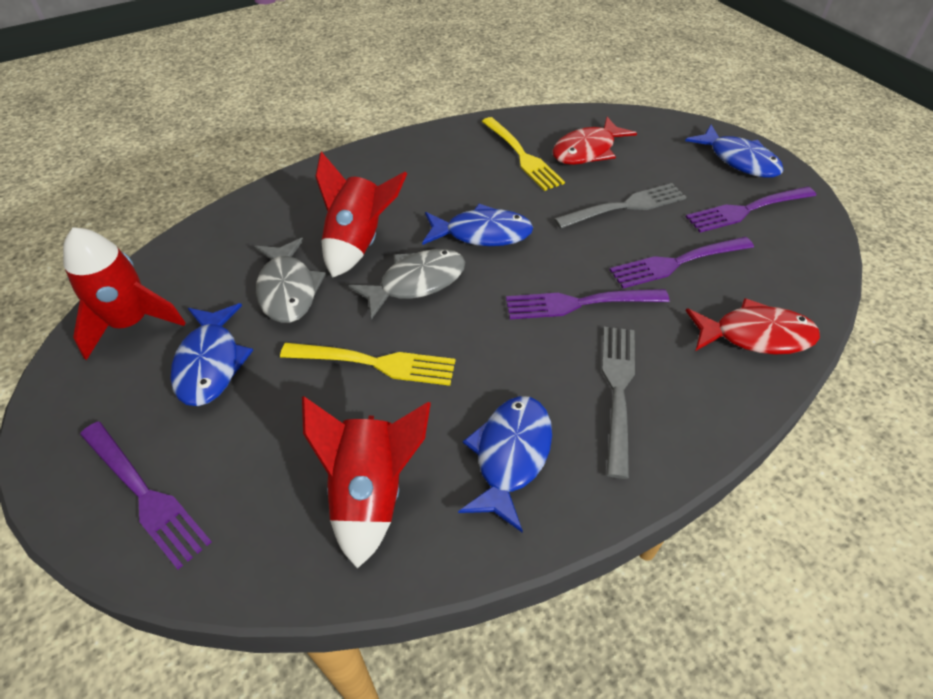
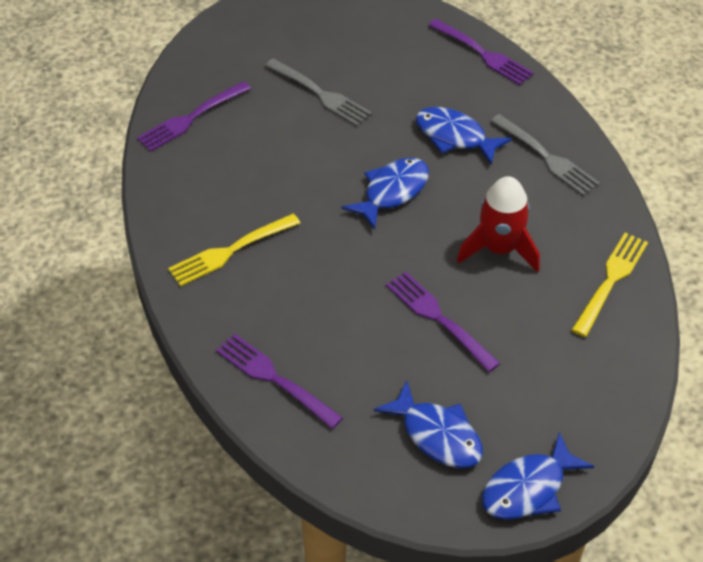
grey fish: 2 -> 0
red fish: 2 -> 0
red rocket: 3 -> 1

